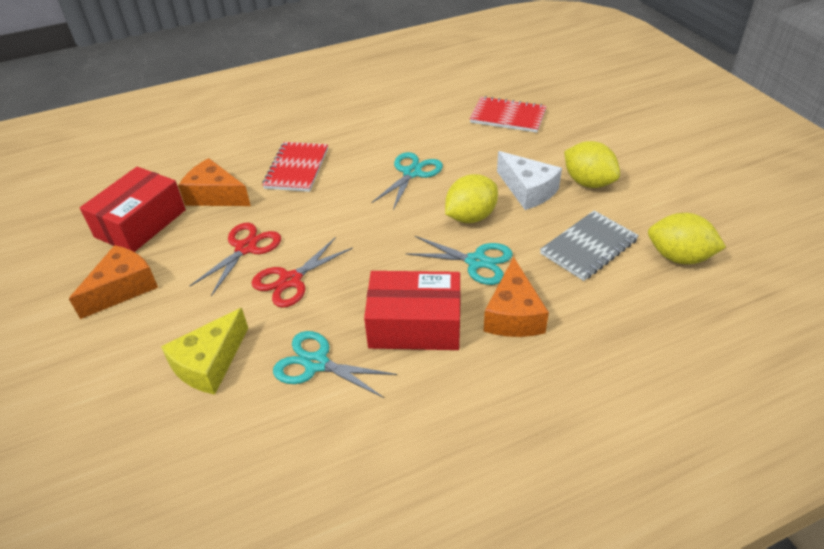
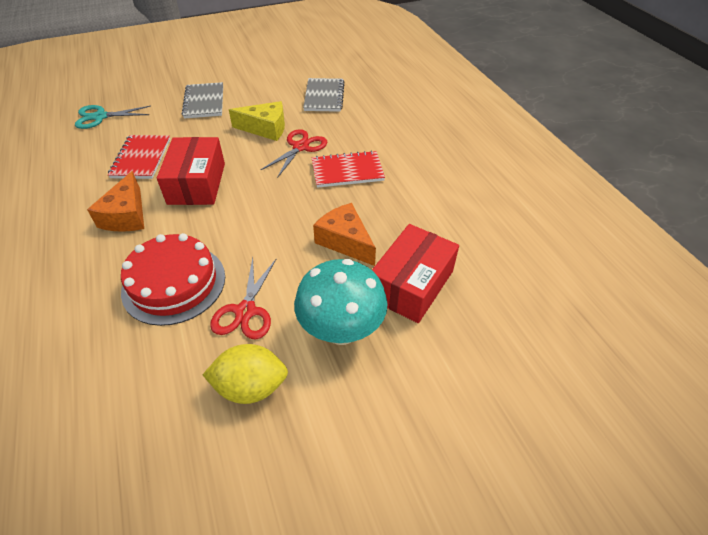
grey notebook: 1 -> 2
orange cheese: 3 -> 2
red cake: 0 -> 1
turquoise mushroom: 0 -> 1
turquoise scissors: 3 -> 1
white cheese: 1 -> 0
yellow lemon: 3 -> 1

